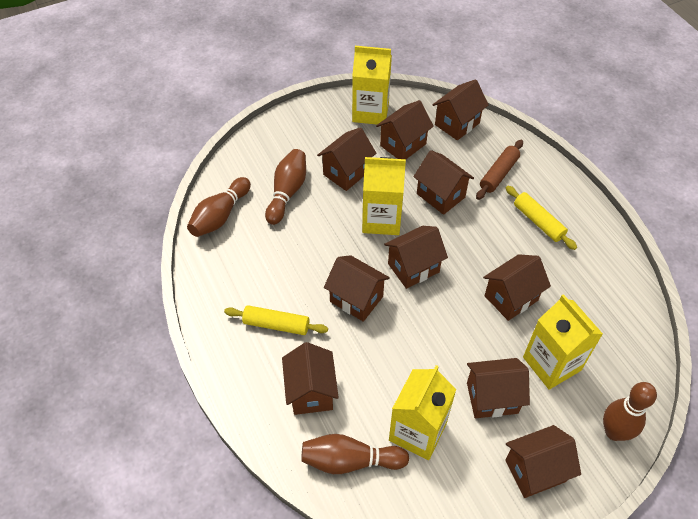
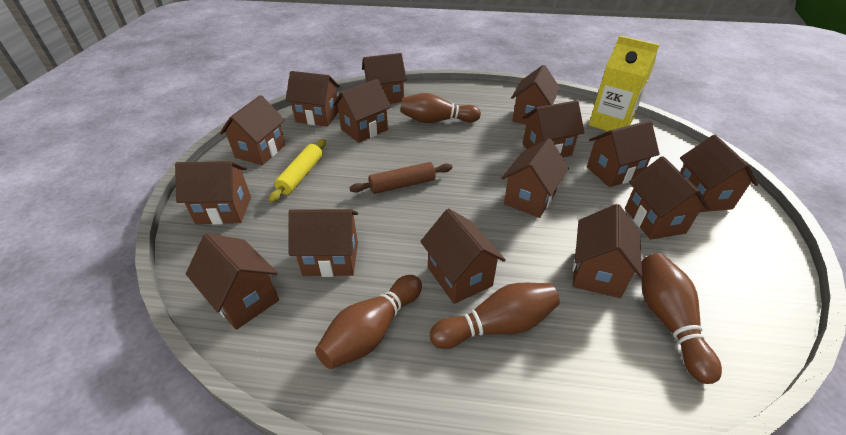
brown house: 10 -> 15
yellow carton: 4 -> 1
yellow rolling pin: 2 -> 1

